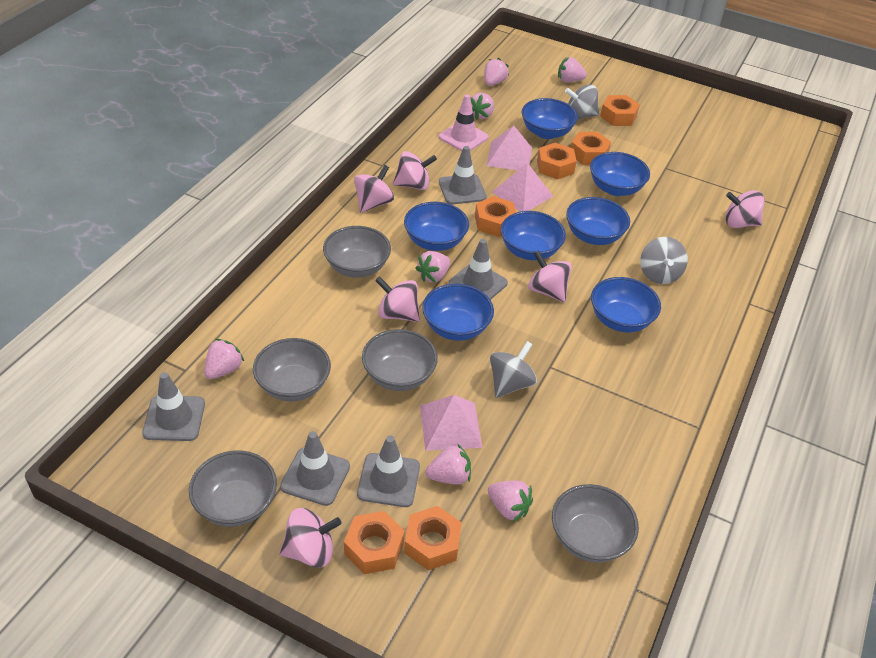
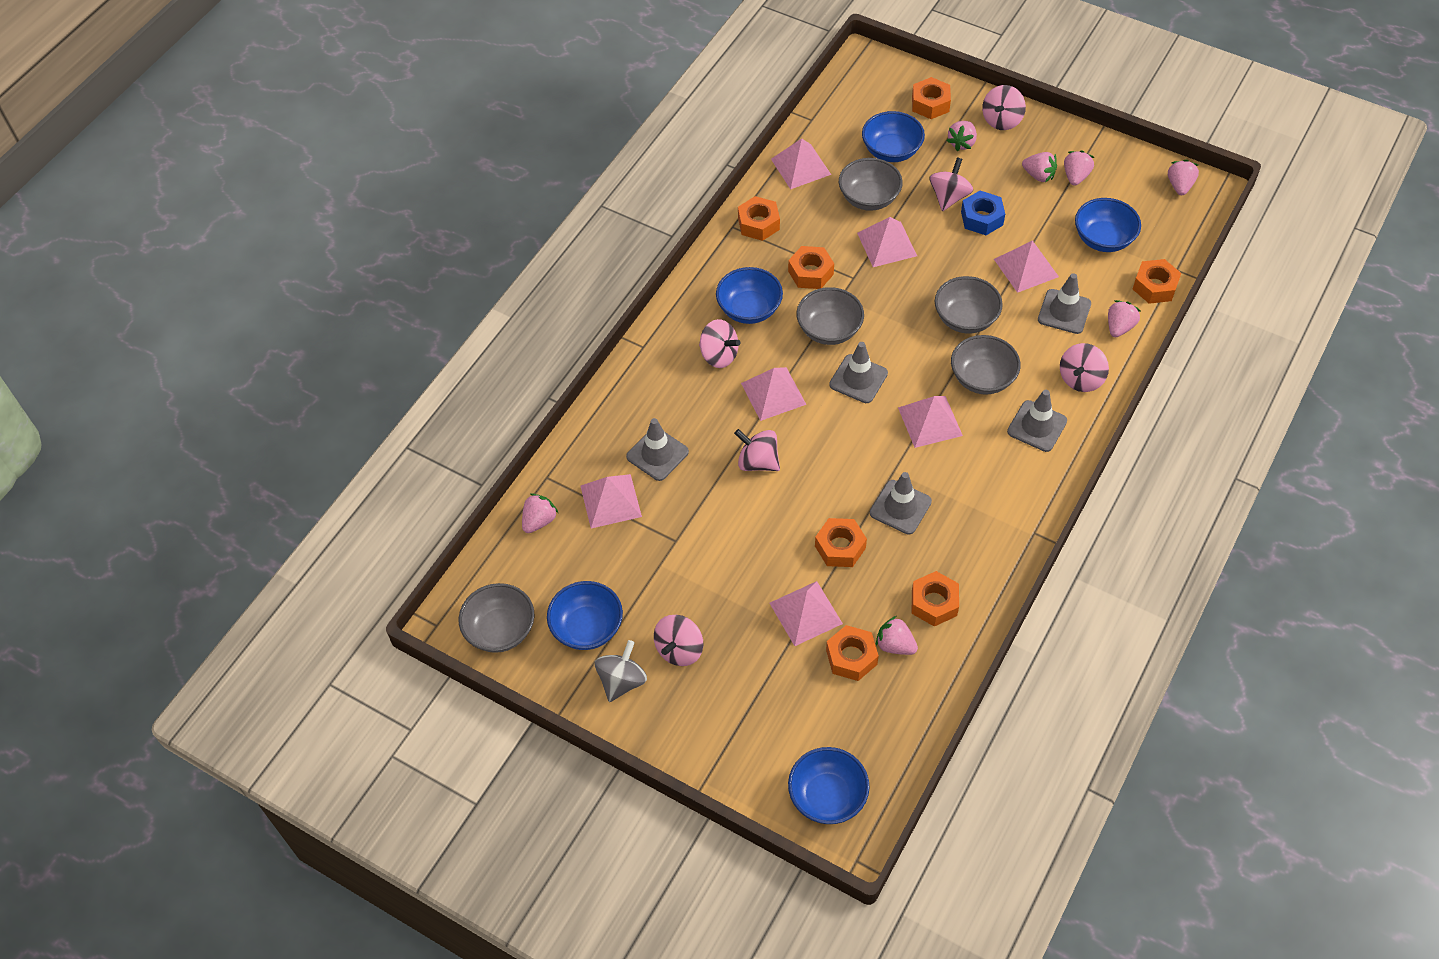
blue bowl: 7 -> 5
blue nut: 0 -> 1
grey spinning top: 3 -> 1
orange nut: 6 -> 7
pink pyramid: 3 -> 7
pink traffic cone: 1 -> 0

